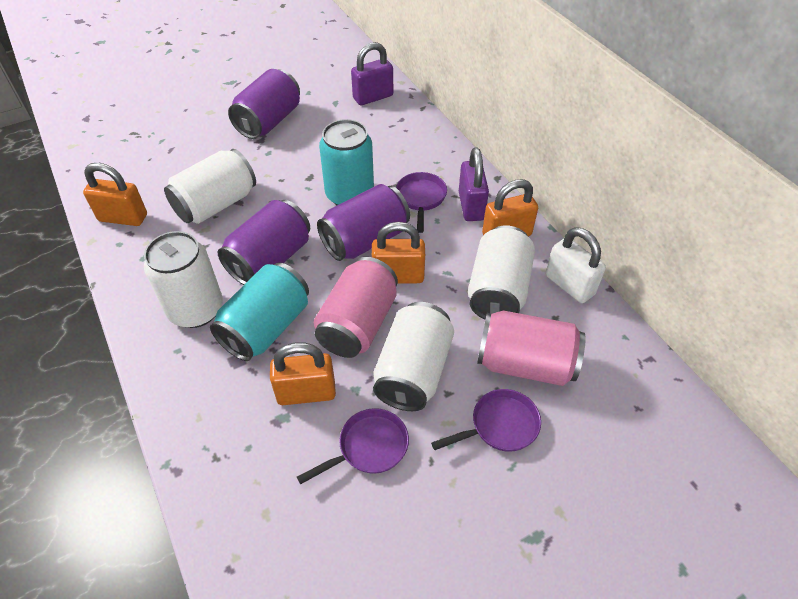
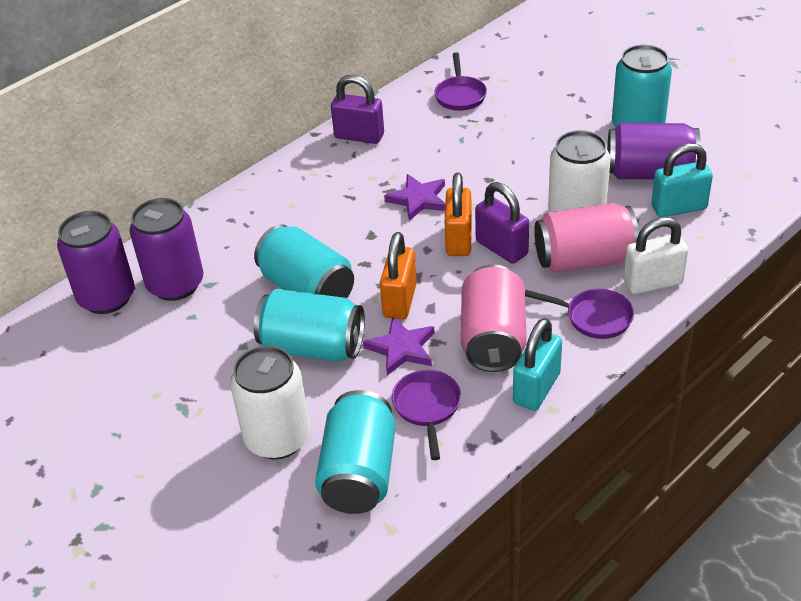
orange padlock: 4 -> 2
purple star: 0 -> 2
turquoise can: 2 -> 4
turquoise padlock: 0 -> 2
white can: 4 -> 2

